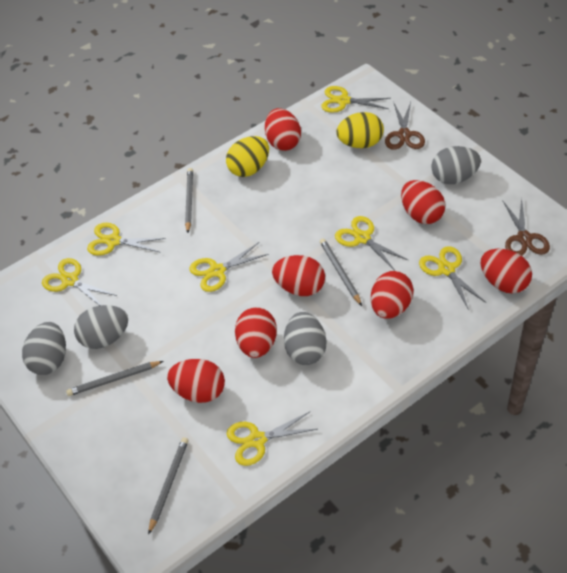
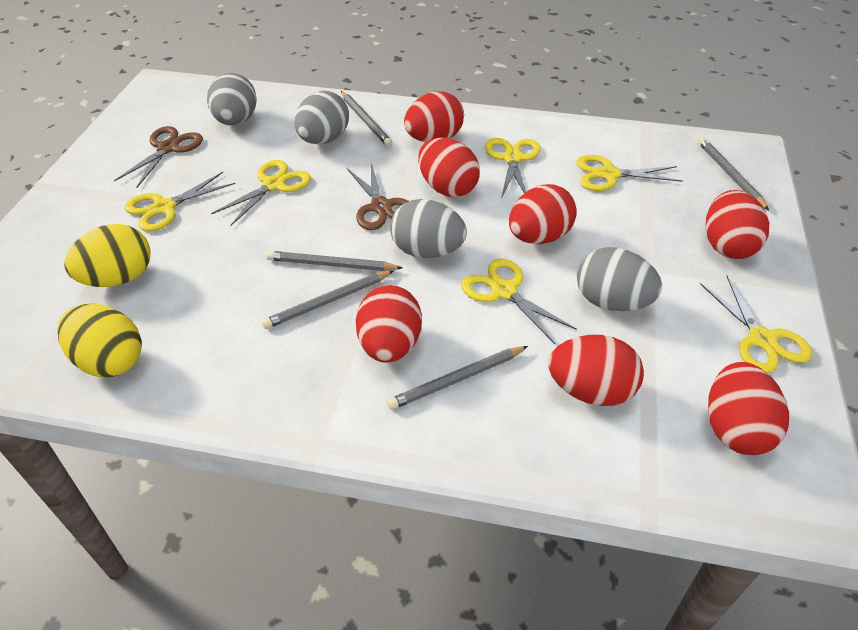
grey pencil: 4 -> 5
yellow scissors: 7 -> 6

